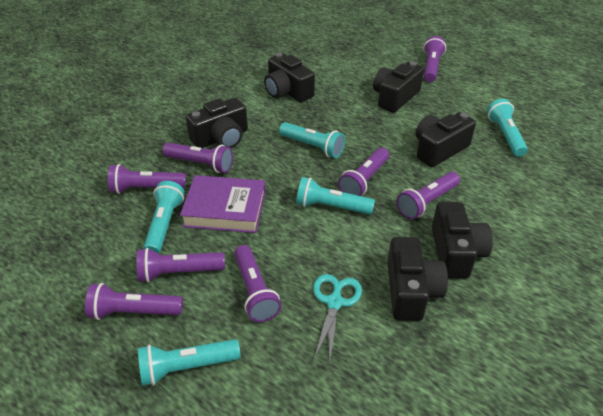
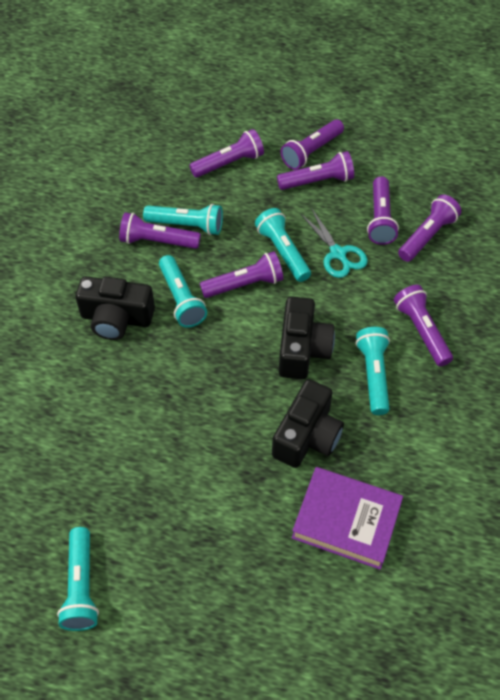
black camera: 6 -> 3

